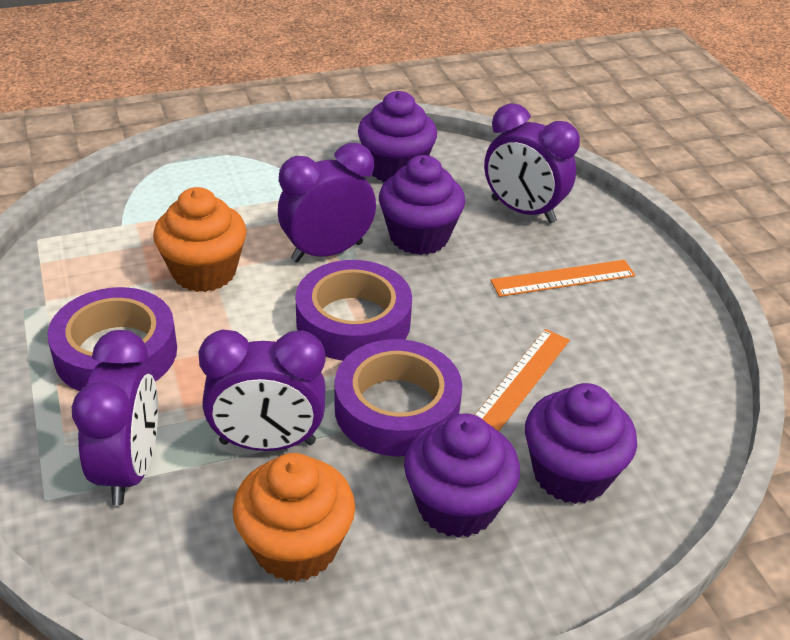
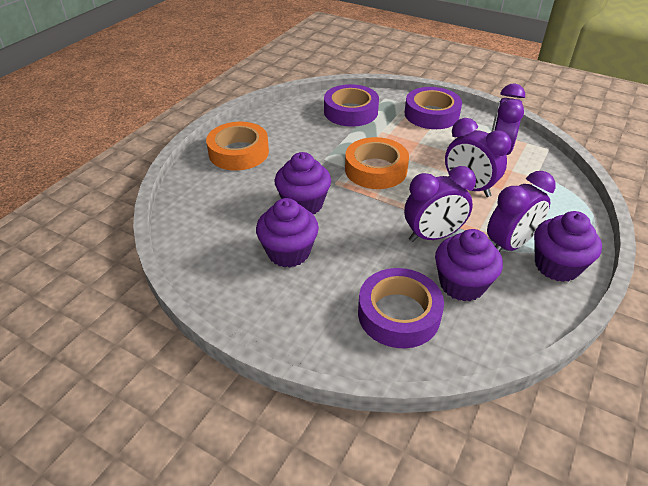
orange cupcake: 2 -> 0
orange ruler: 2 -> 0
orange tape: 0 -> 2

